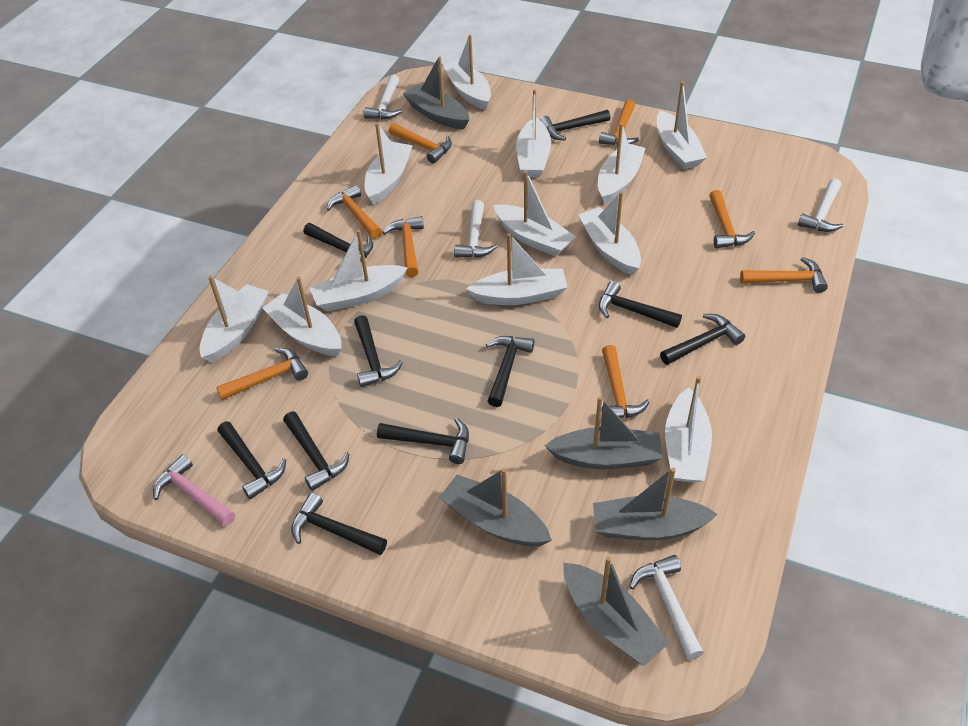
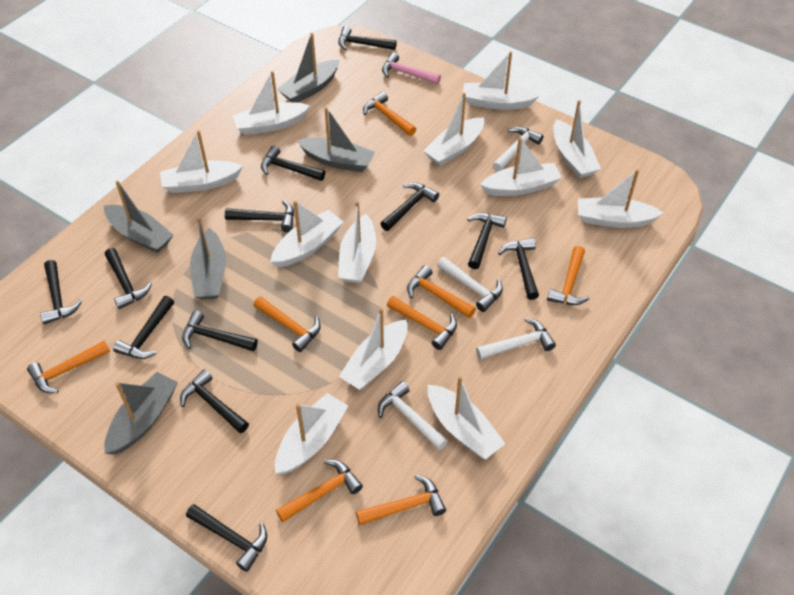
black hammer: 10 -> 12

